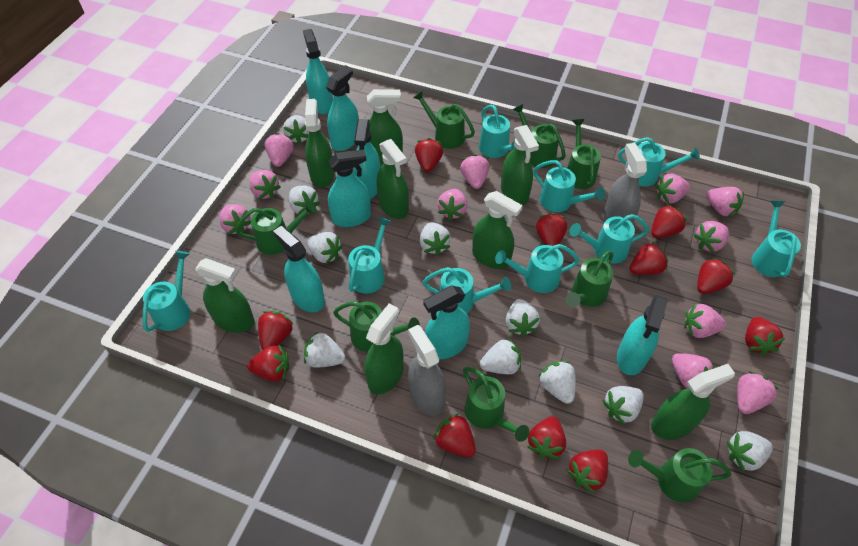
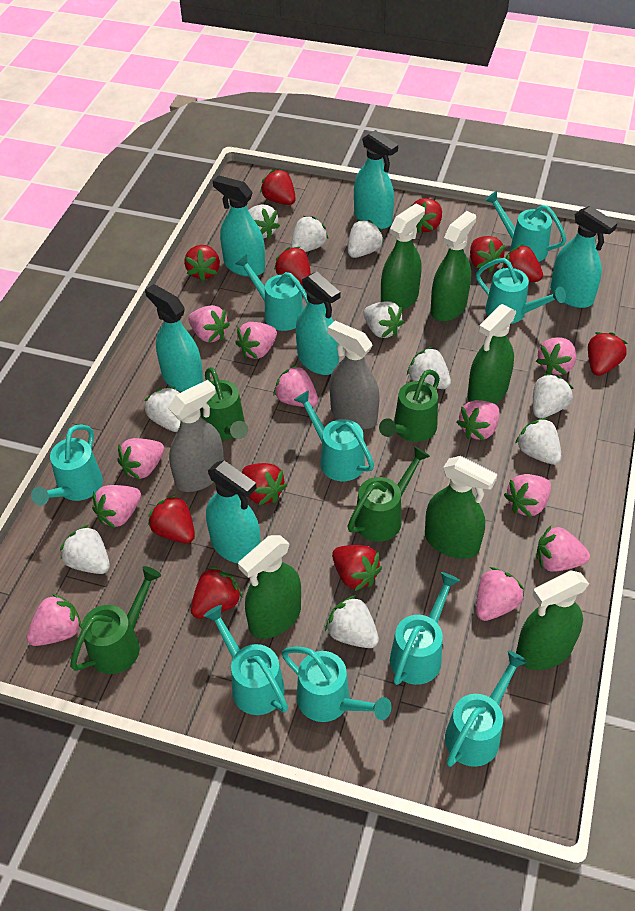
green spray bottle: 8 -> 6
green watering can: 8 -> 4
turquoise spray bottle: 7 -> 6

